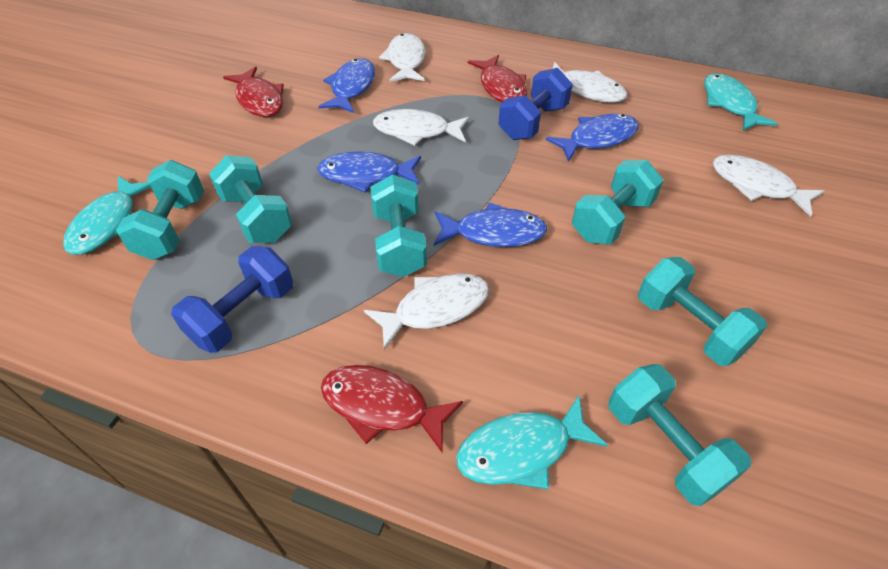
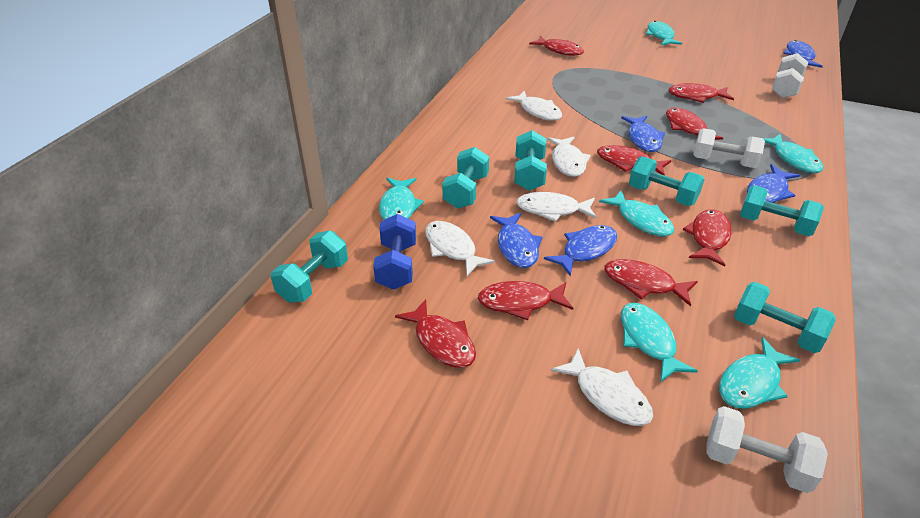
blue dumbbell: 2 -> 1
blue fish: 4 -> 5
red fish: 3 -> 8
turquoise fish: 3 -> 6
white dumbbell: 0 -> 3

